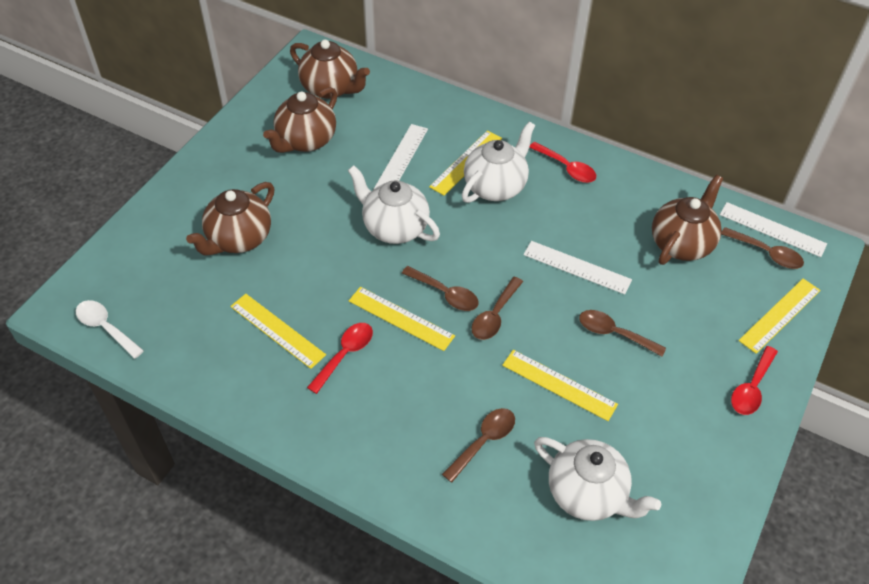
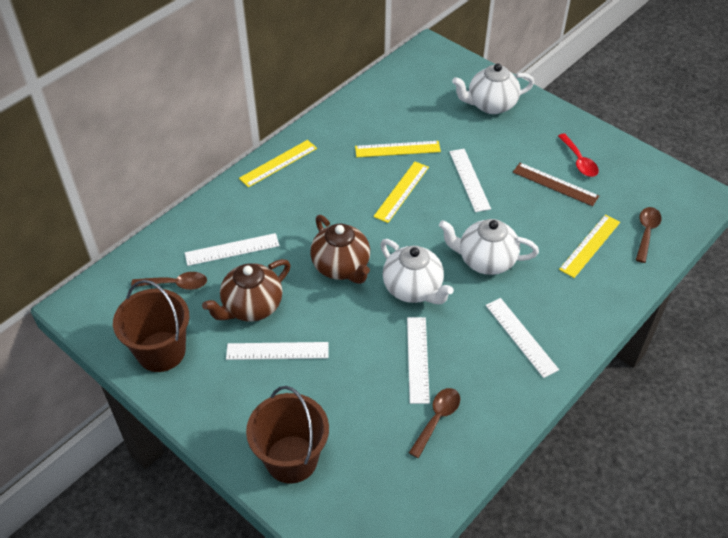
brown bucket: 0 -> 2
brown ruler: 0 -> 1
brown spoon: 5 -> 3
brown teapot: 4 -> 2
red spoon: 3 -> 1
white ruler: 3 -> 5
white spoon: 1 -> 0
yellow ruler: 5 -> 4

